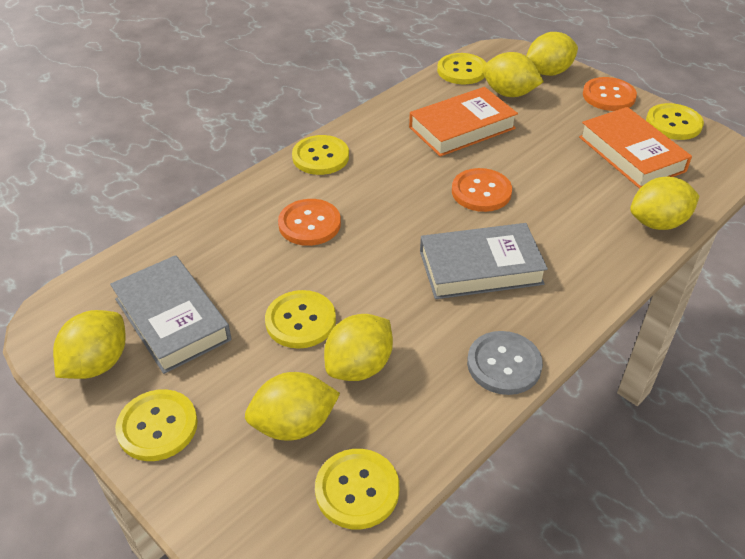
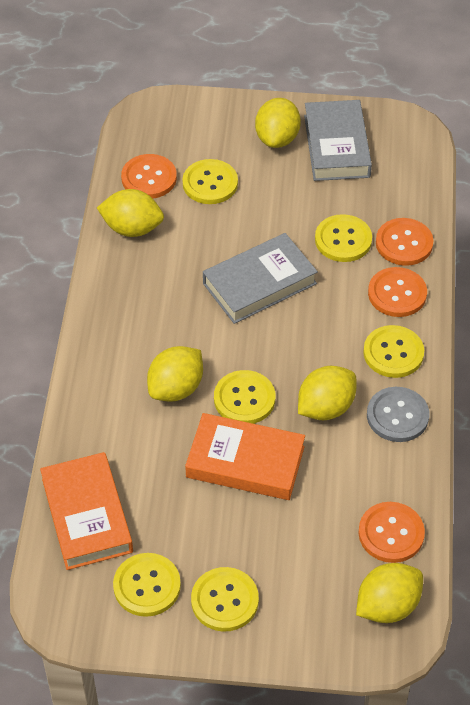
orange button: 3 -> 4
yellow lemon: 6 -> 5

